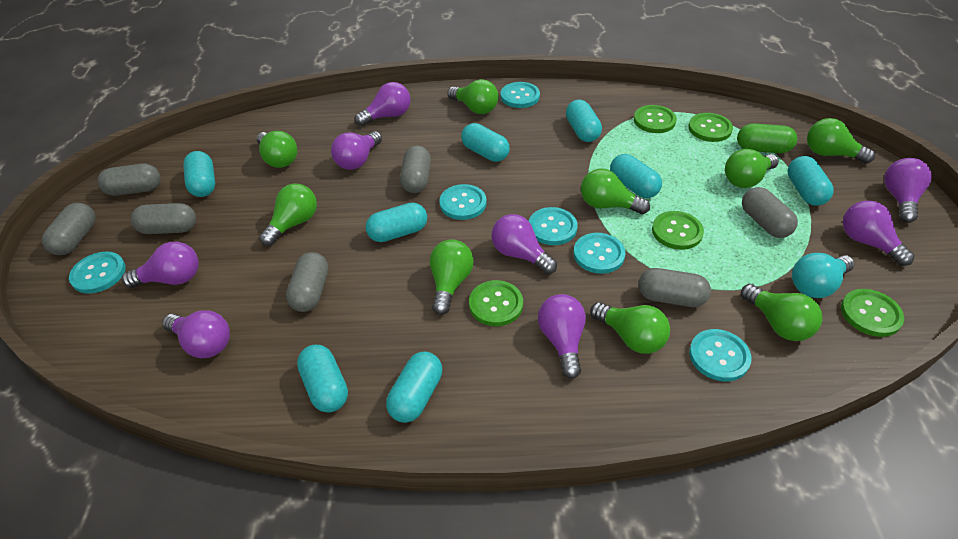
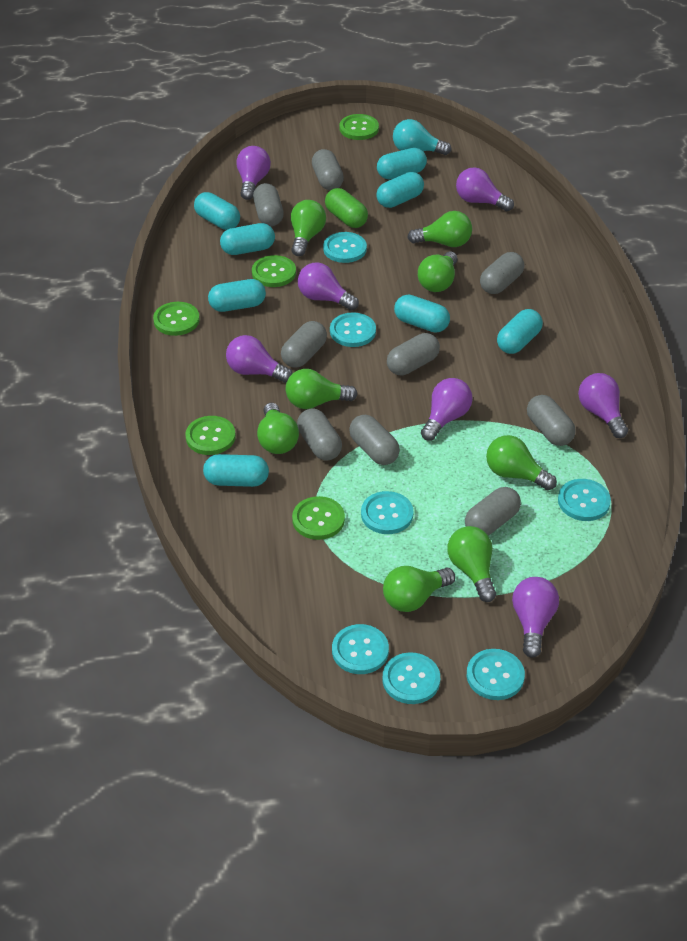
green light bulb: 9 -> 8
grey capsule: 7 -> 9
purple light bulb: 8 -> 7
turquoise button: 6 -> 7

